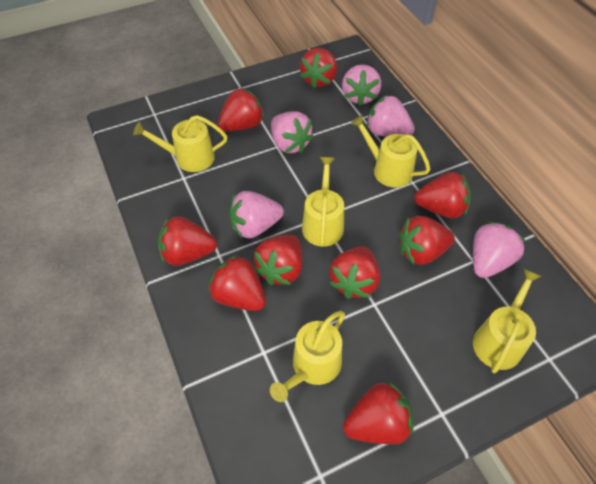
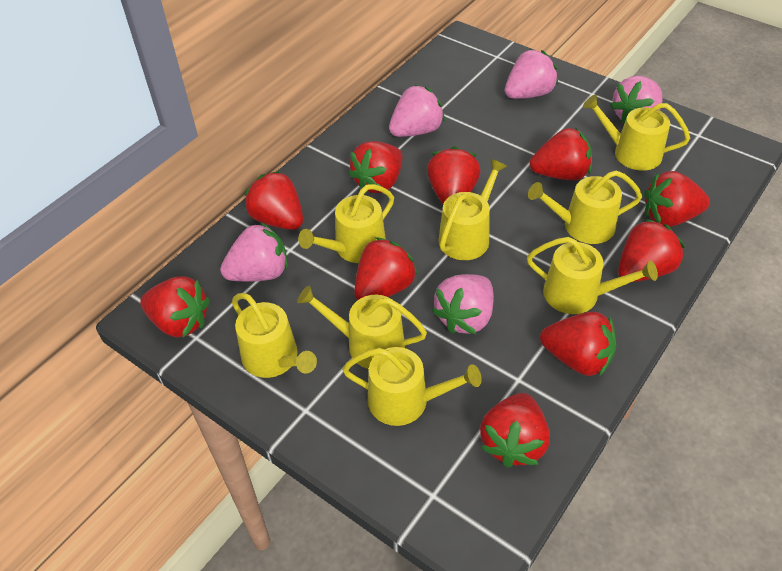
red strawberry: 9 -> 10
yellow watering can: 5 -> 8

